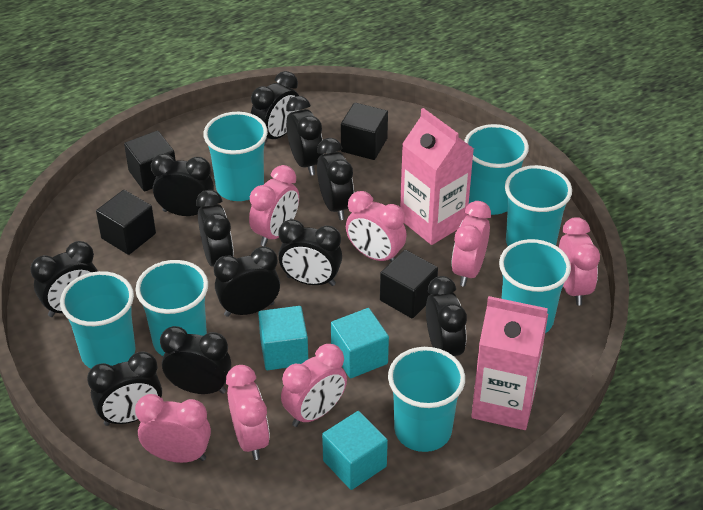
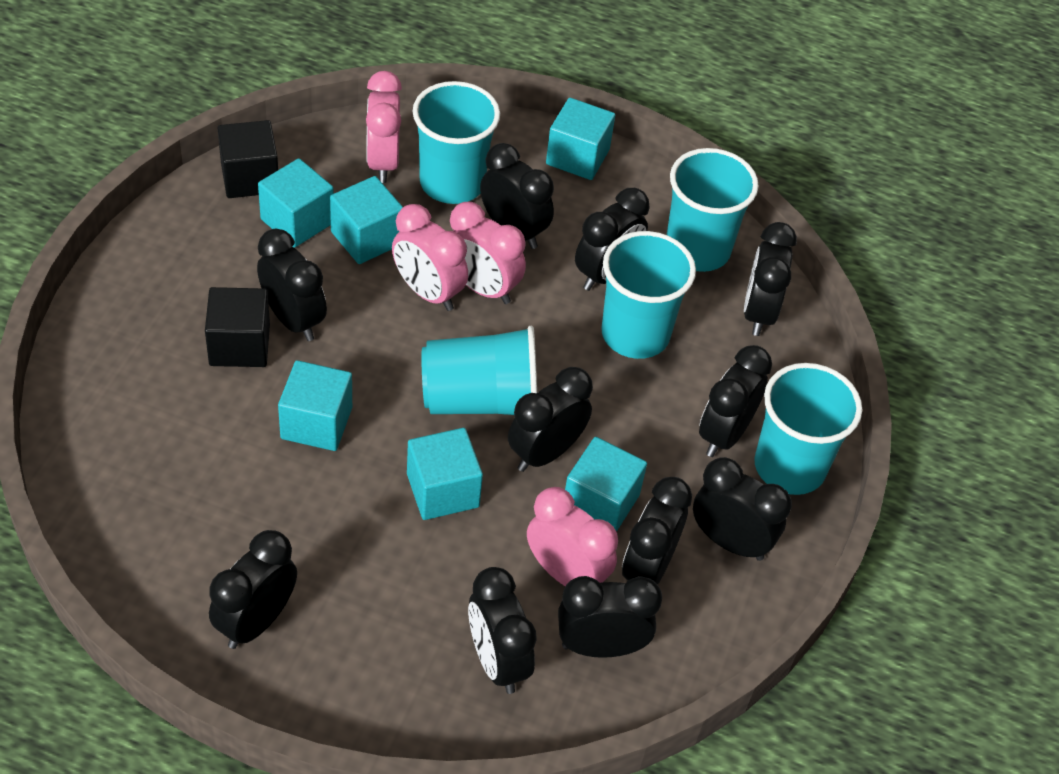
black cube: 4 -> 2
pink carton: 2 -> 0
pink clock: 7 -> 4
turquoise cube: 3 -> 6
turquoise cup: 7 -> 5

